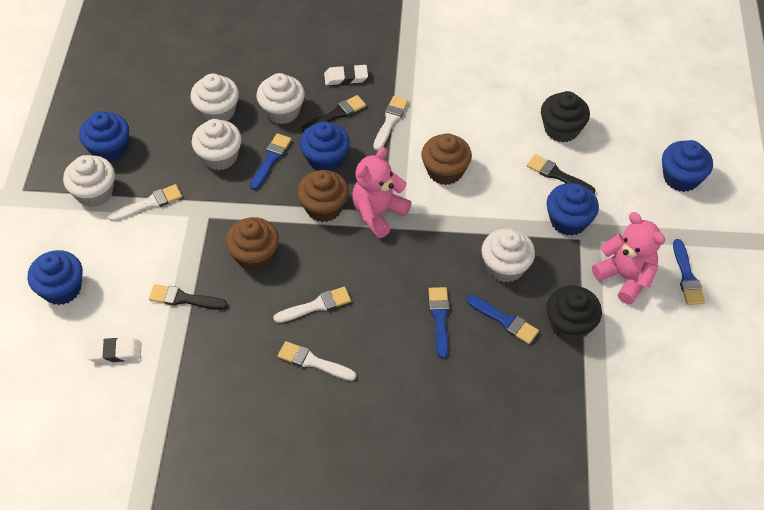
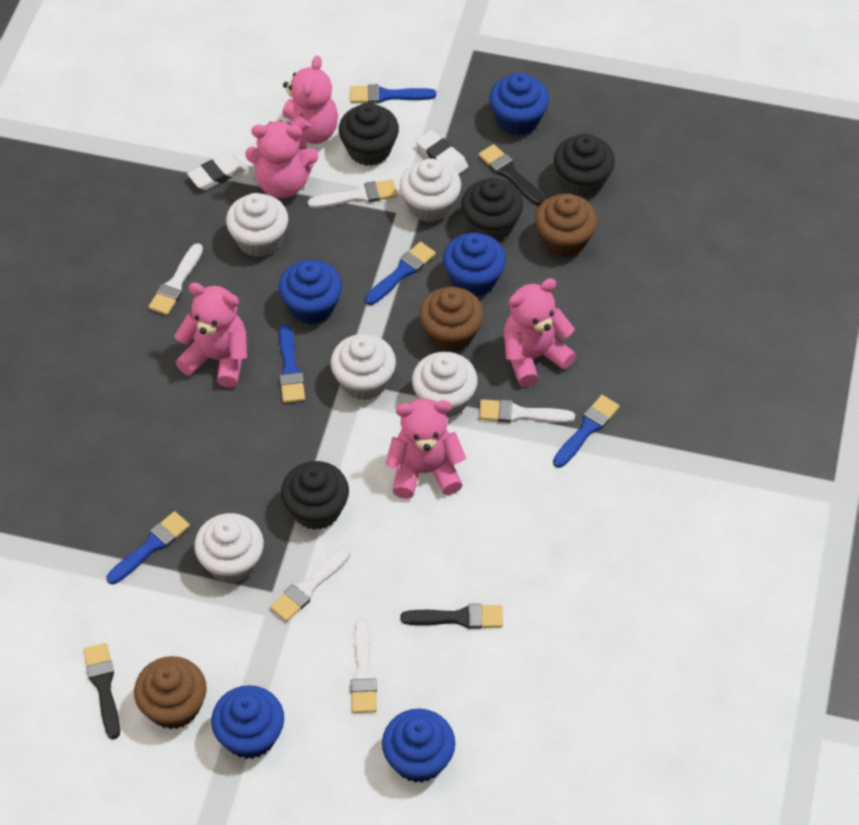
black cupcake: 2 -> 4
blue brush: 4 -> 5
pink teddy bear: 2 -> 5
white brush: 4 -> 5

